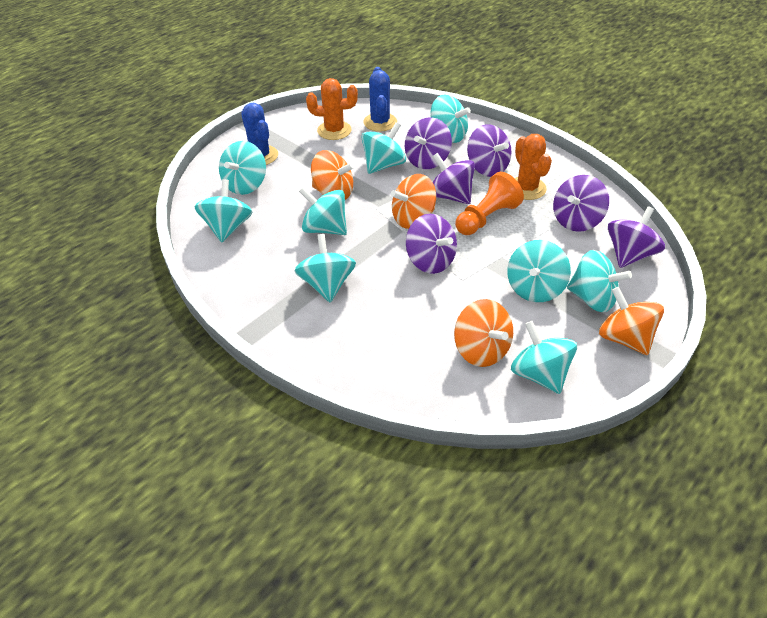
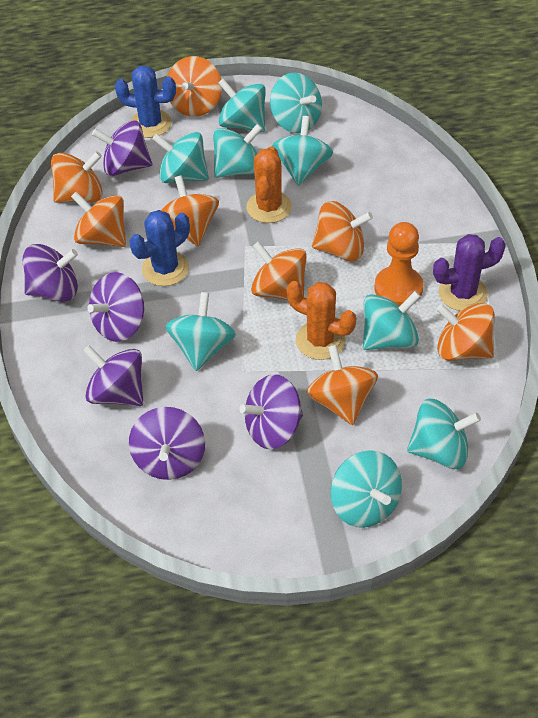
orange spinning top: 4 -> 8
purple cactus: 0 -> 1

